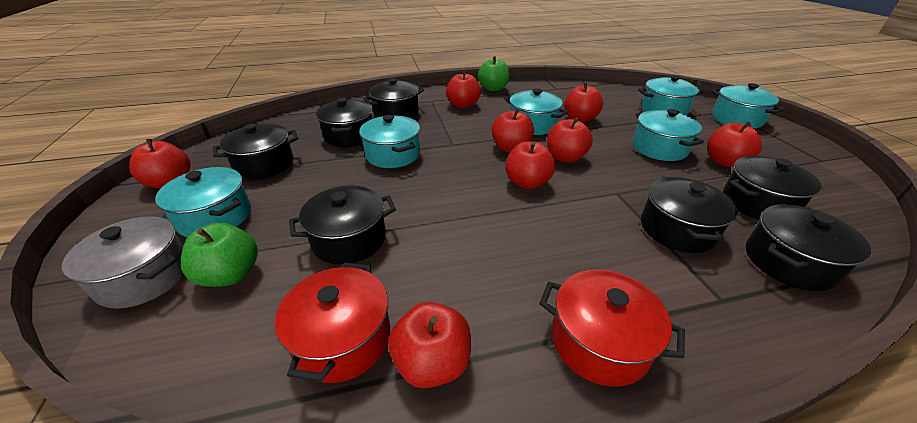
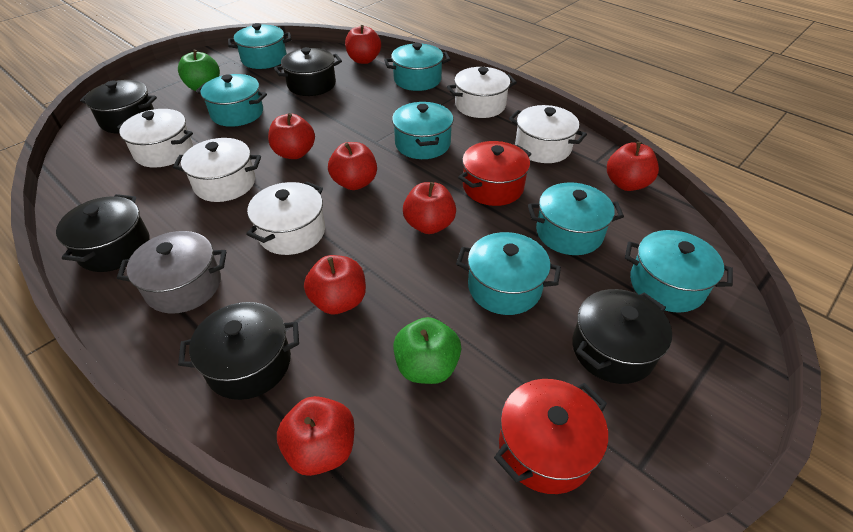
black pot: 7 -> 5
red apple: 8 -> 7
turquoise pot: 6 -> 7
white pot: 0 -> 5

